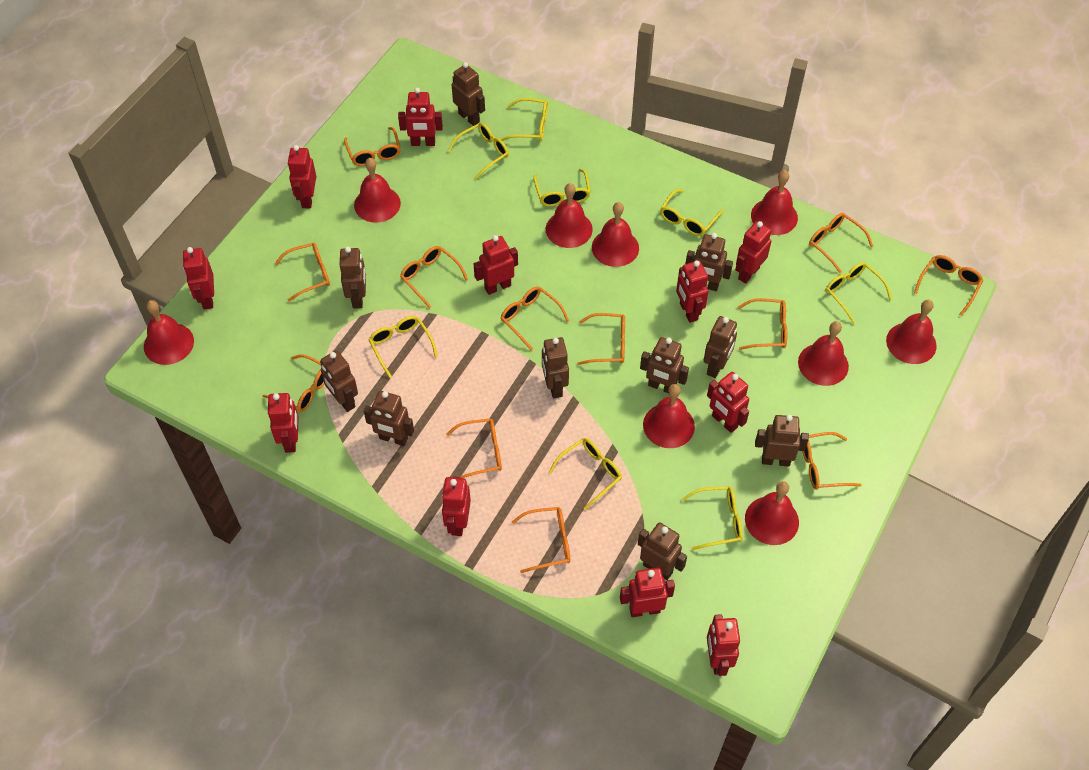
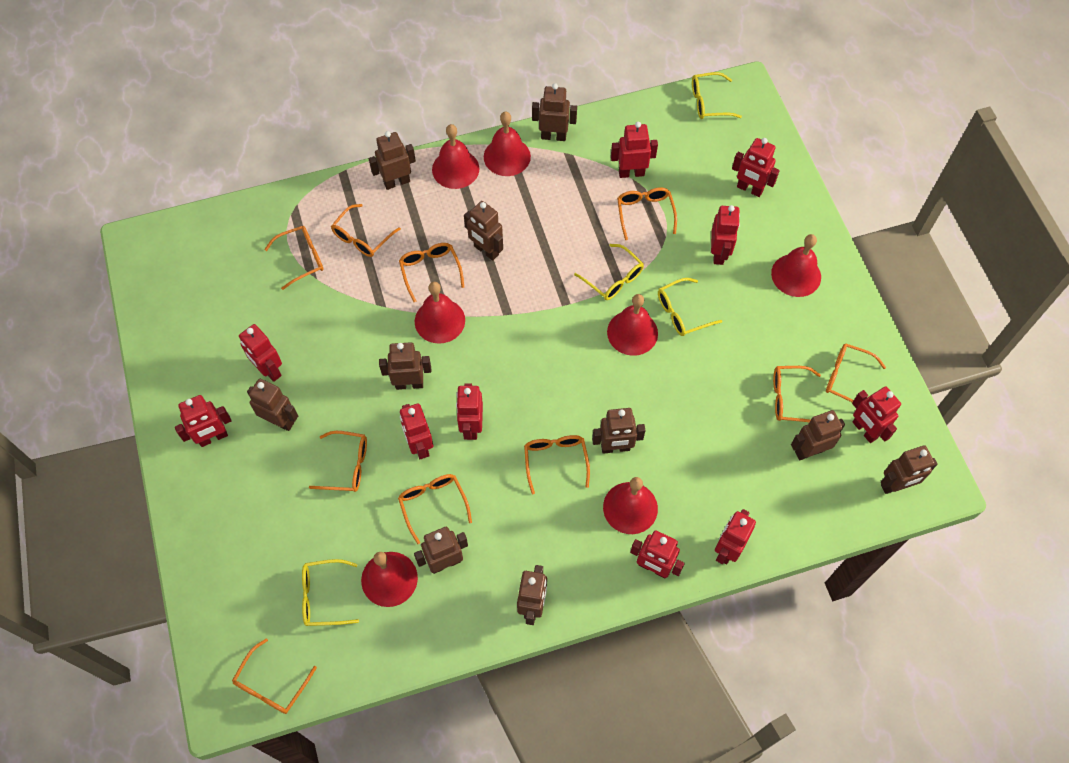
orange glasses: 12 -> 10
red bell: 9 -> 7
red robot: 11 -> 10
yellow glasses: 8 -> 4

